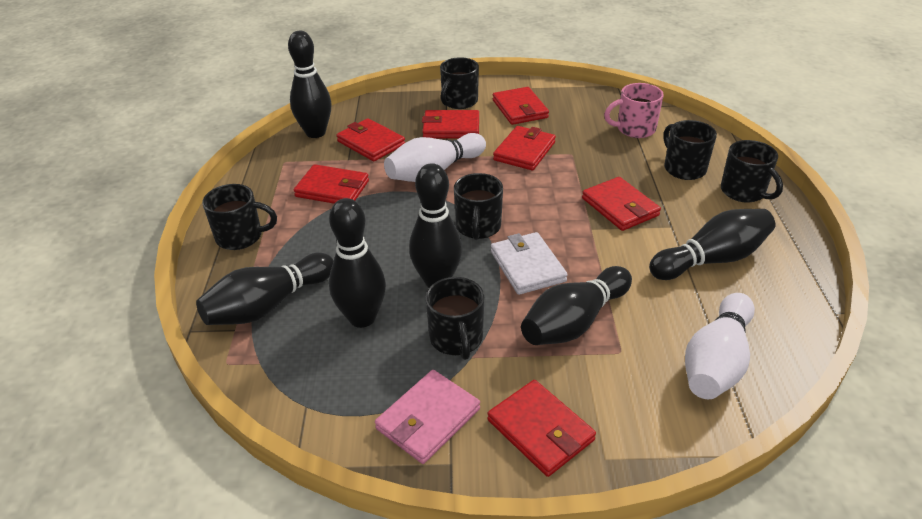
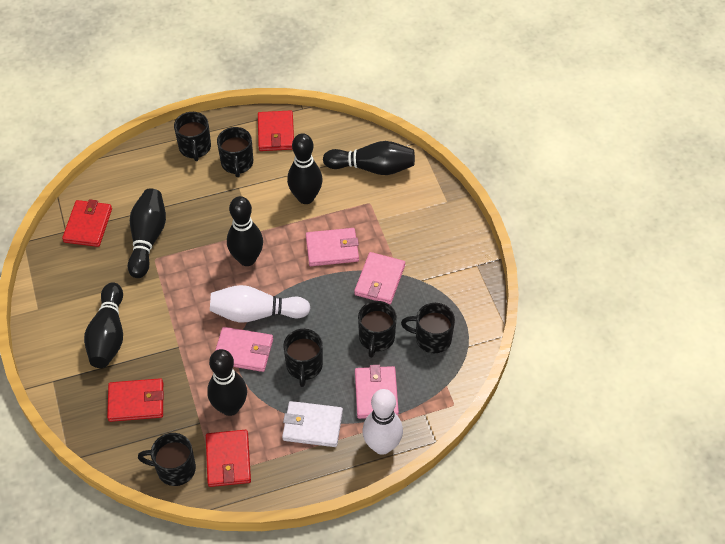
pink mug: 1 -> 0
pink wallet: 1 -> 4
red wallet: 7 -> 4

